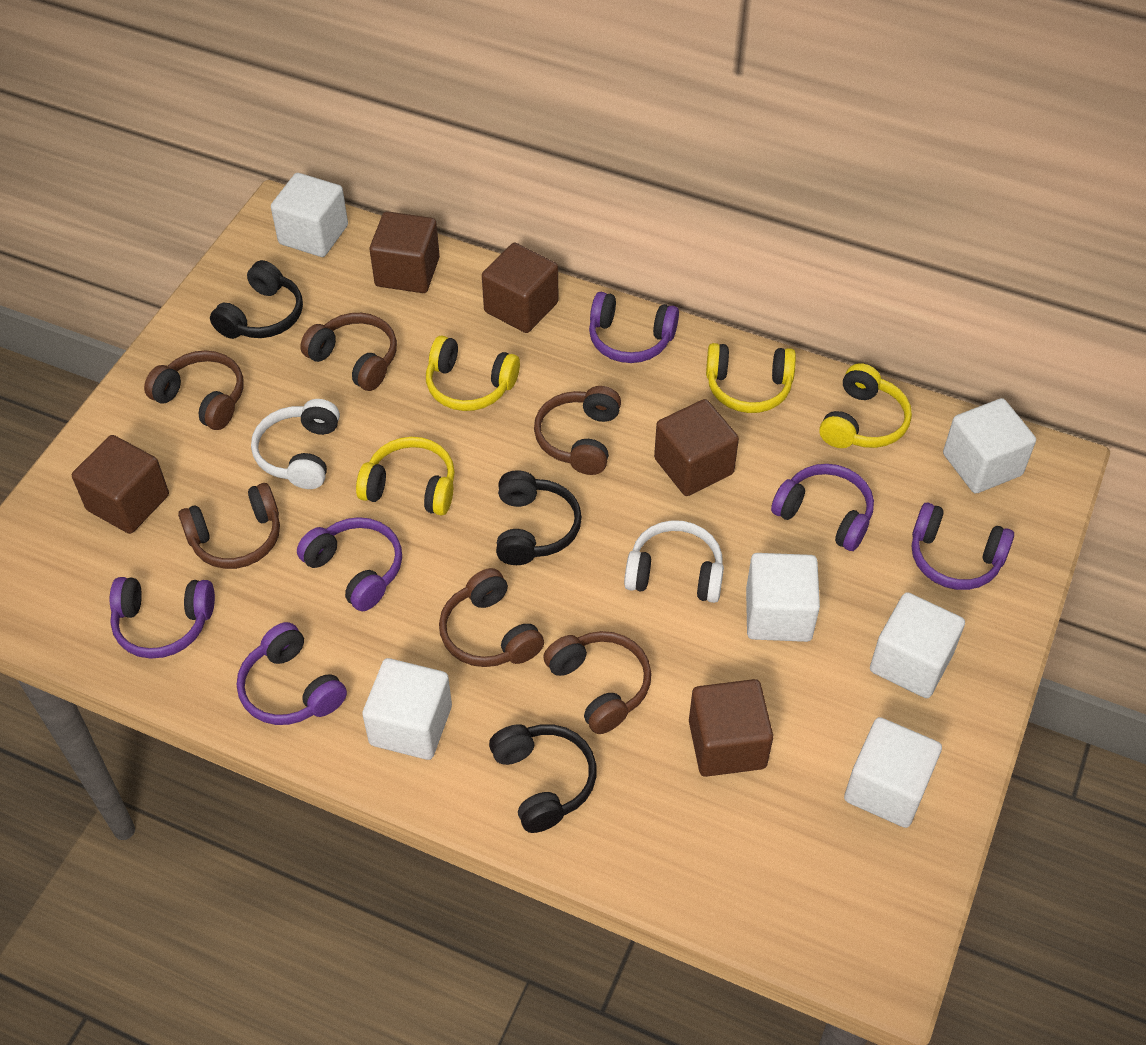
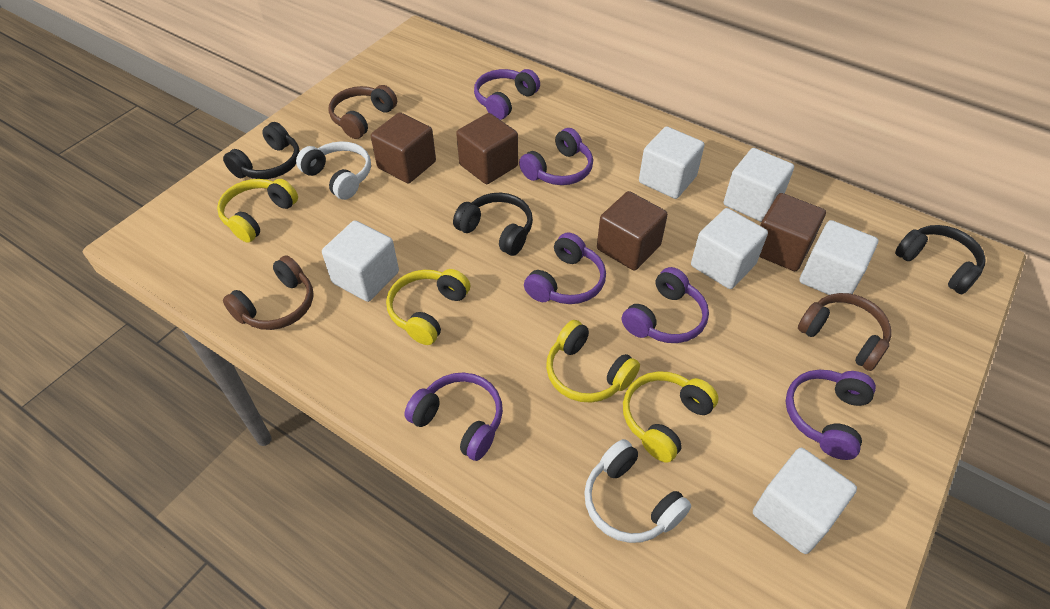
brown cube: 5 -> 4
brown headphones: 6 -> 3

